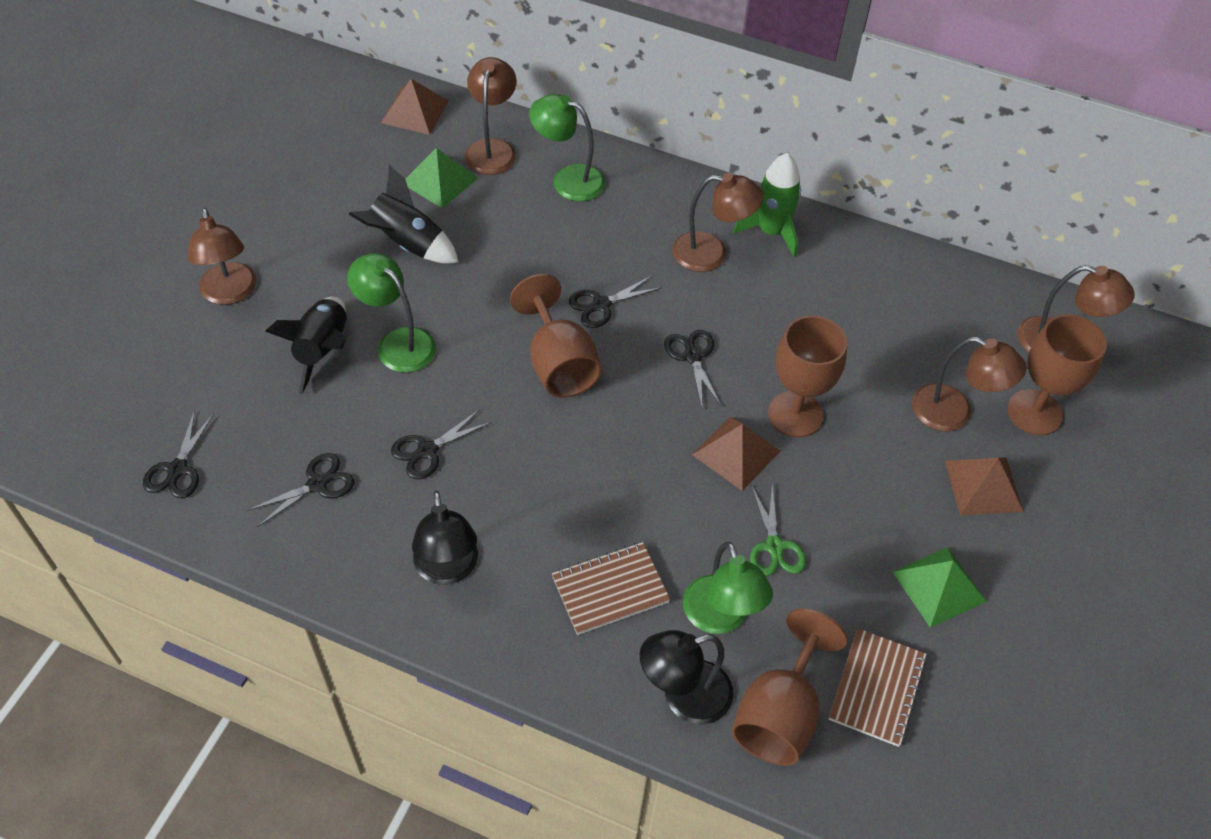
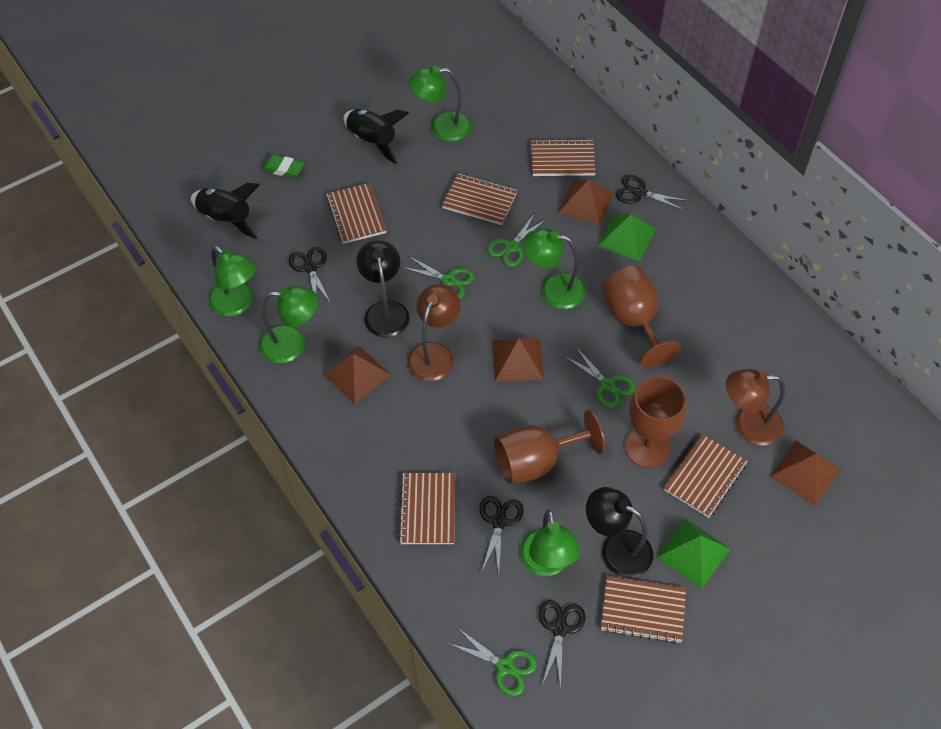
black scissors: 5 -> 4
brown goblet: 4 -> 3
brown lamp: 5 -> 2
brown notebook: 2 -> 6
brown pyramid: 3 -> 4
green eraser: 0 -> 1
green lamp: 3 -> 5
green rocket: 1 -> 0
green scissors: 1 -> 4

